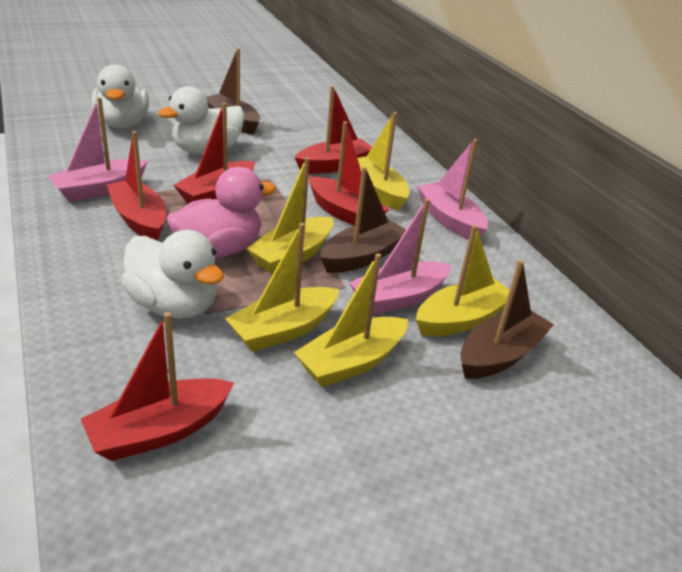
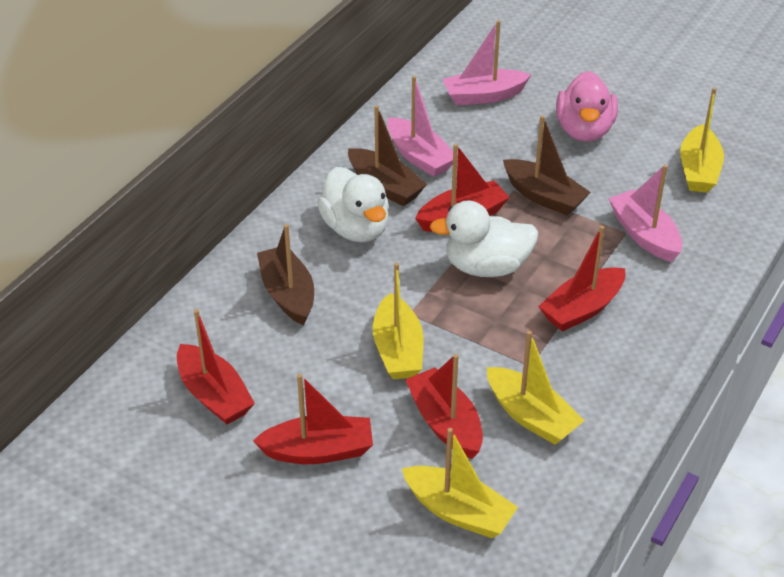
white duck: 3 -> 2
yellow boat: 5 -> 4

